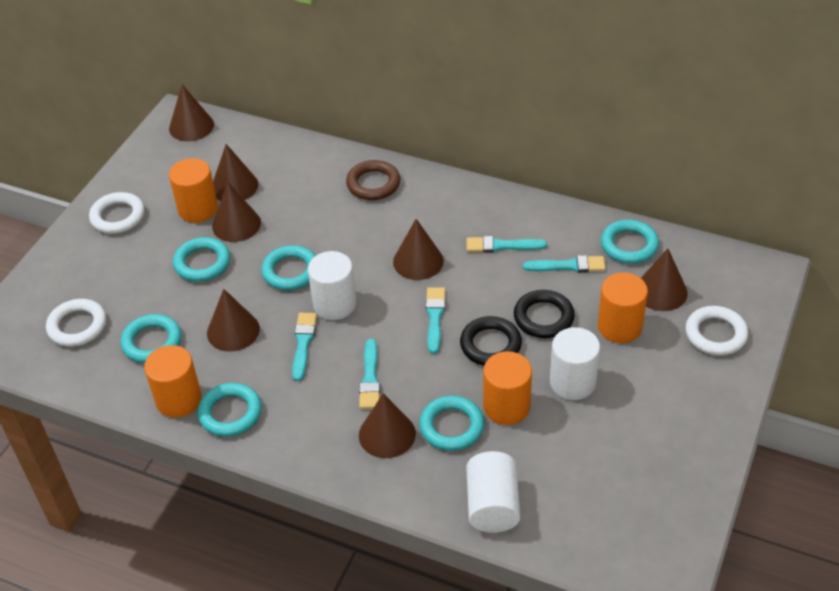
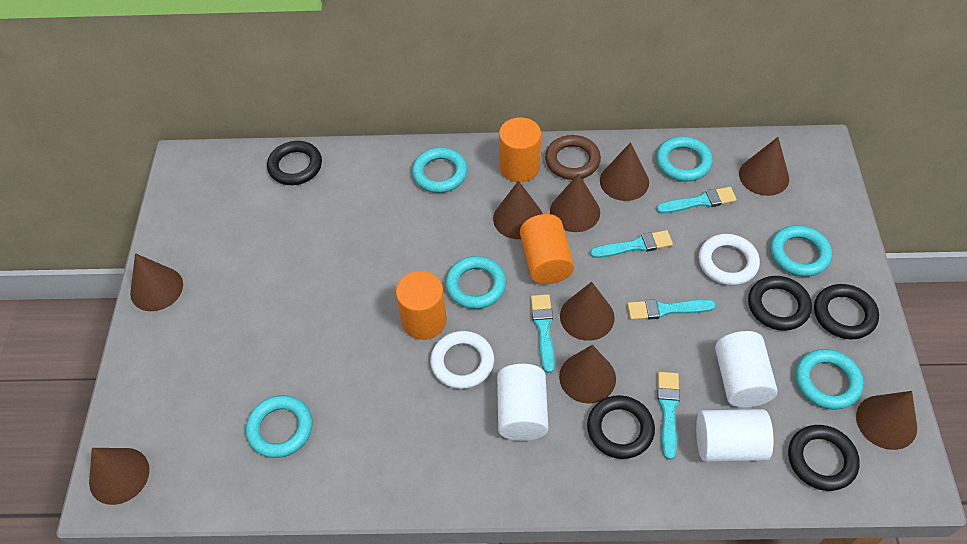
black ring: 2 -> 5
brown cone: 7 -> 9
orange cylinder: 4 -> 3
white ring: 3 -> 2

